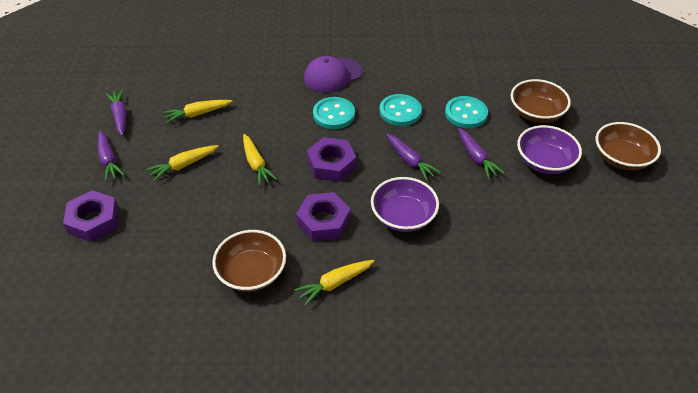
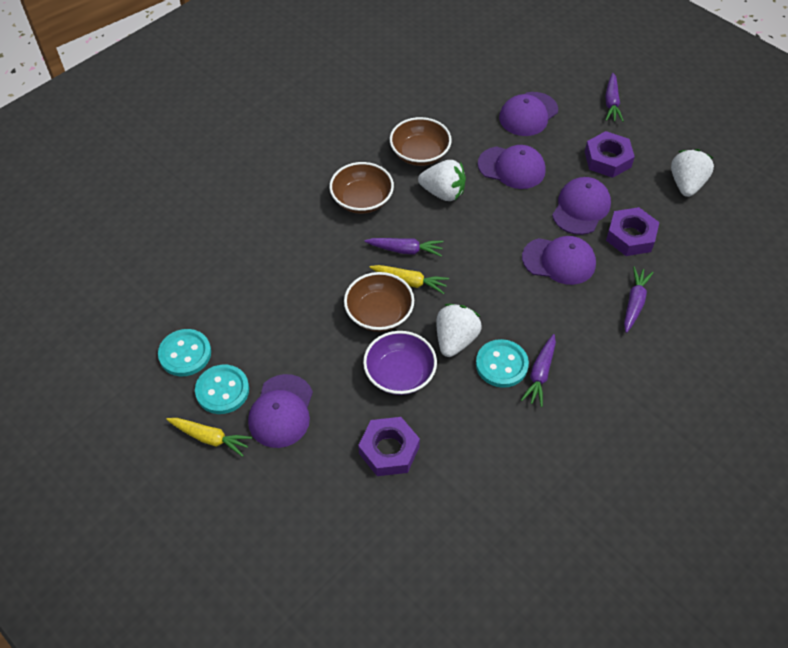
purple bowl: 2 -> 1
purple cap: 1 -> 5
white strawberry: 0 -> 3
yellow carrot: 4 -> 2

